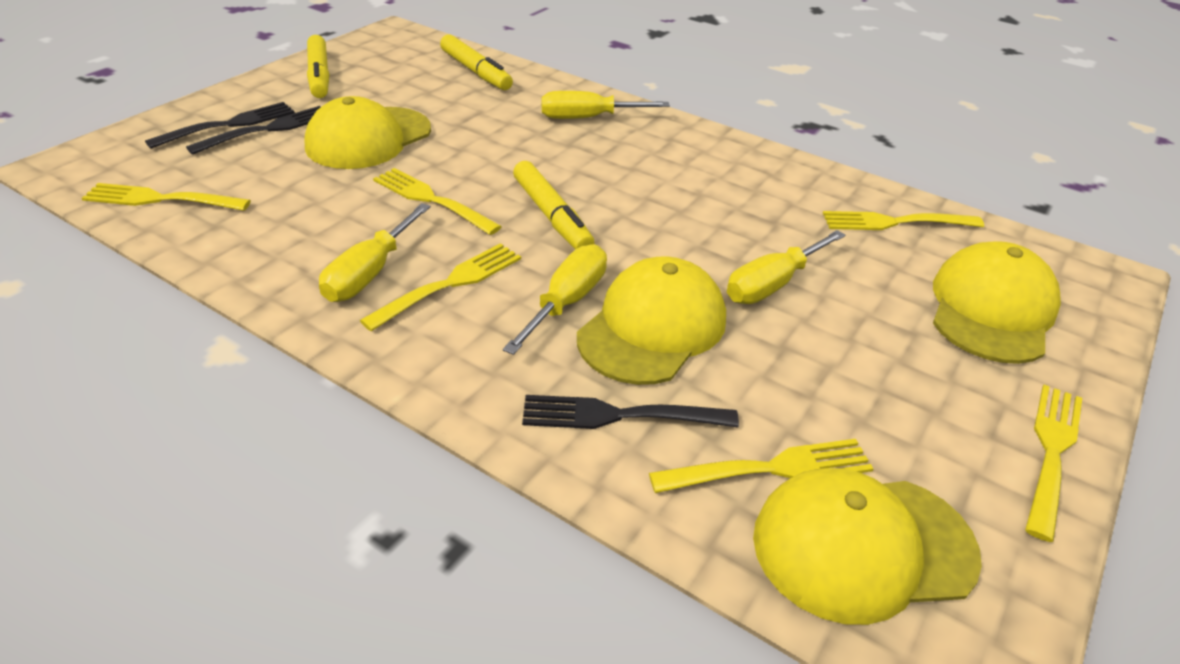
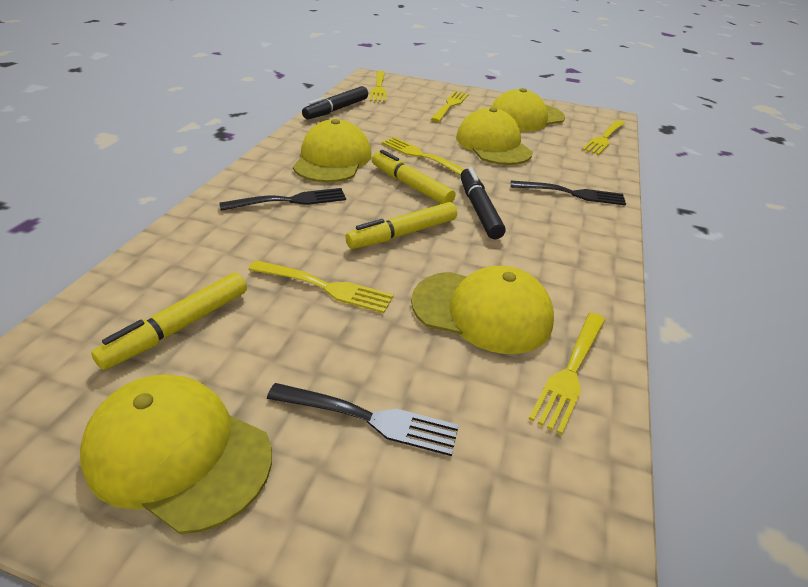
black marker: 0 -> 2
yellow cap: 4 -> 5
yellow screwdriver: 4 -> 0

